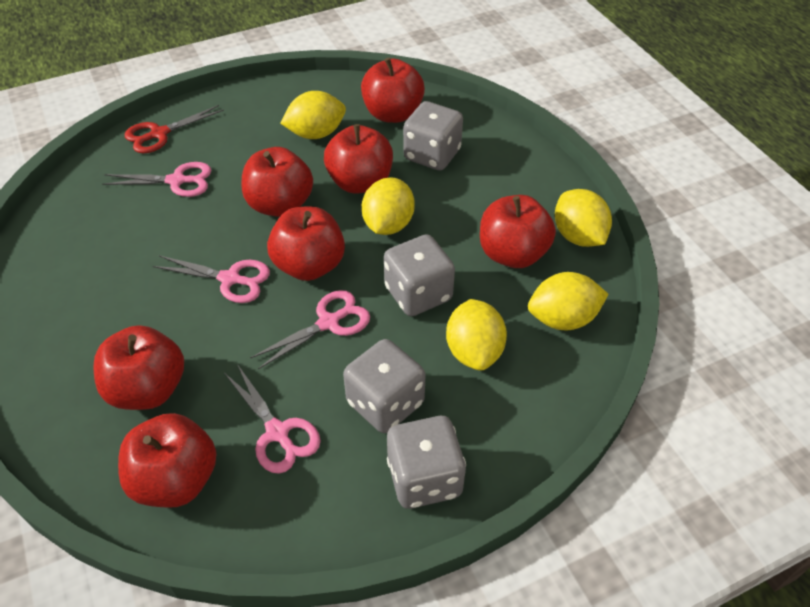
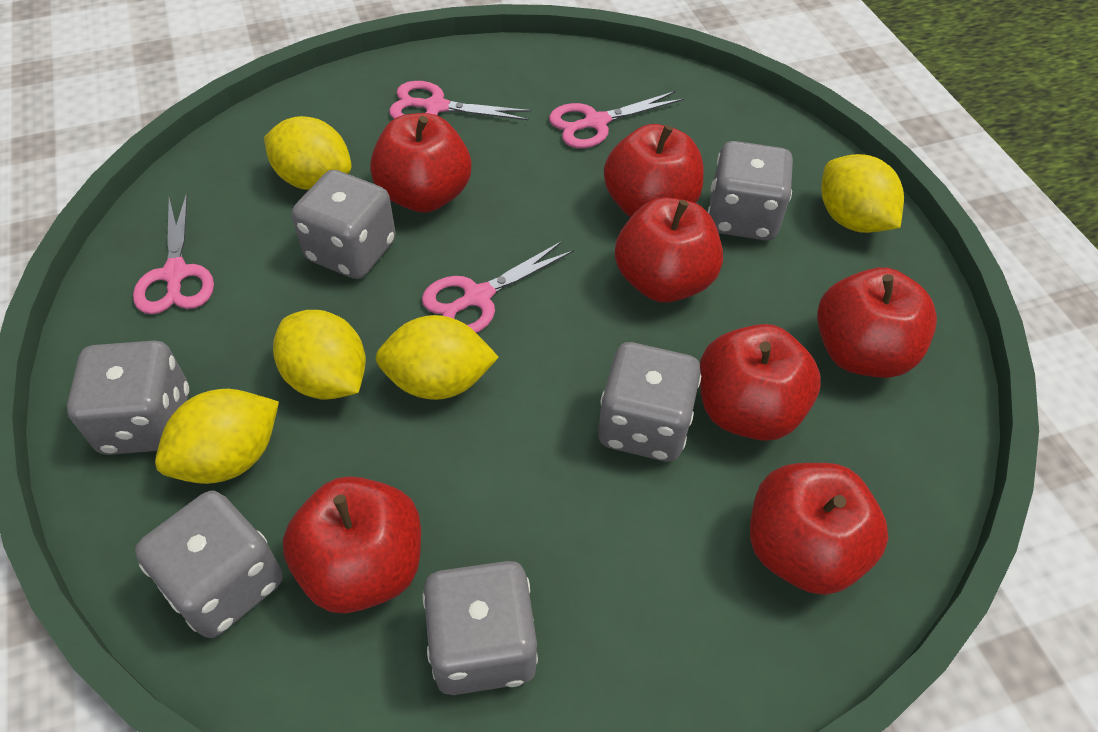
grey dice: 4 -> 6
red scissors: 1 -> 0

